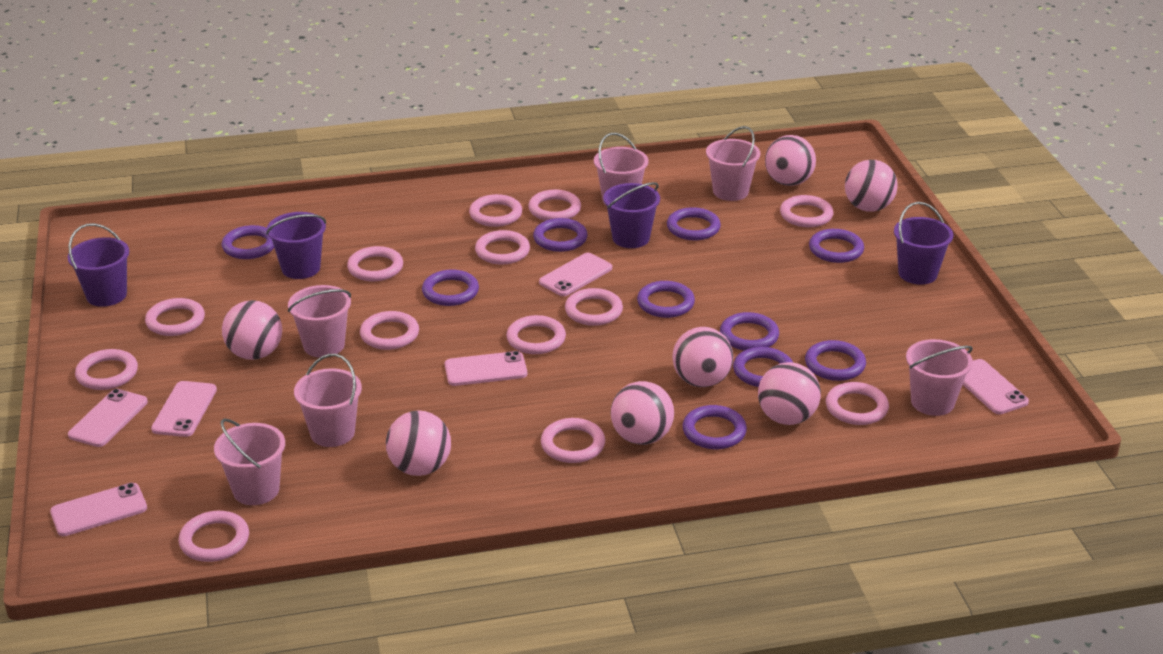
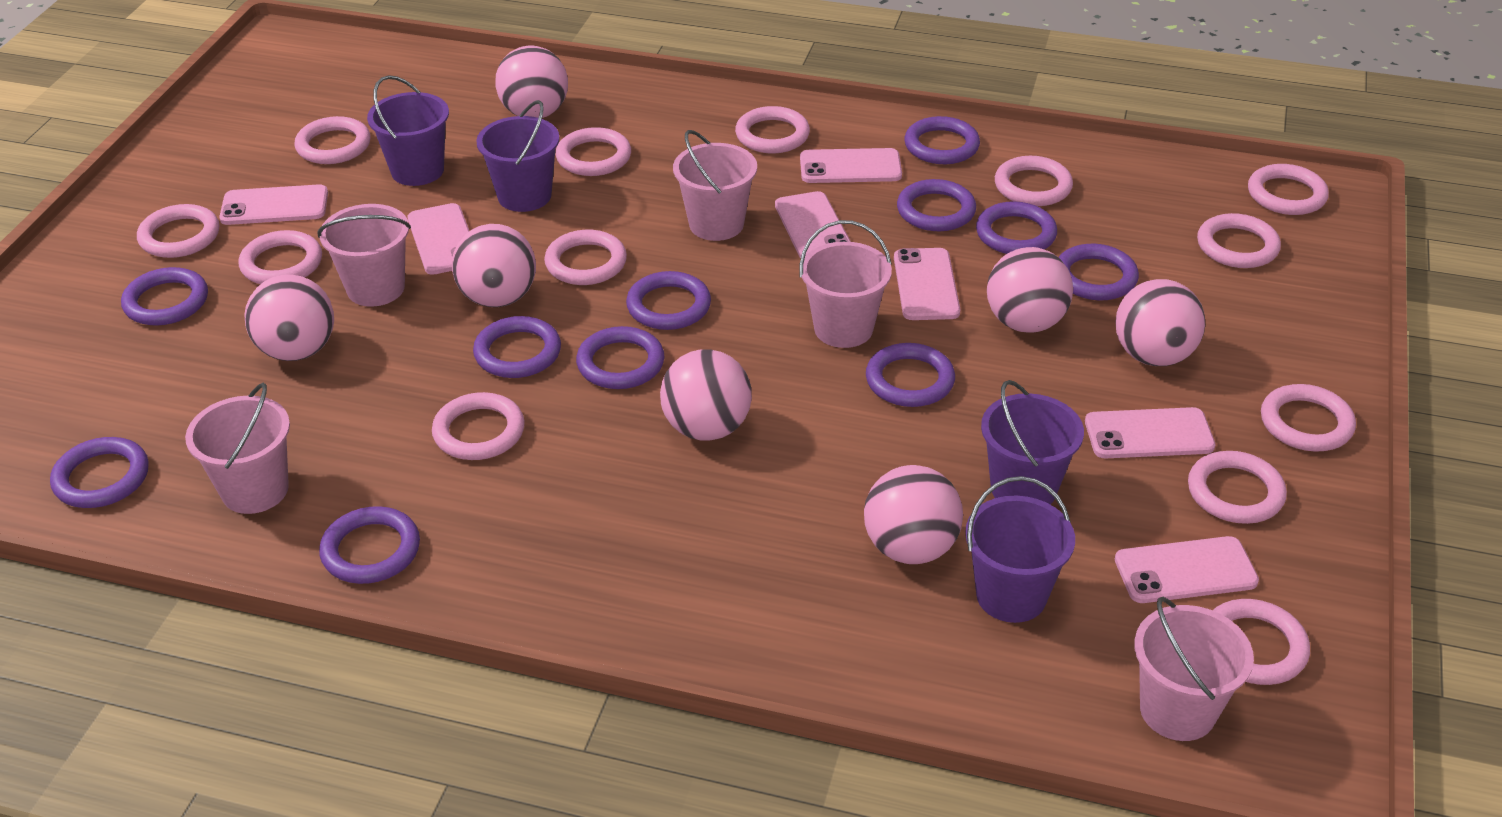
pink bucket: 6 -> 5
pink phone: 6 -> 7
purple ring: 10 -> 11

